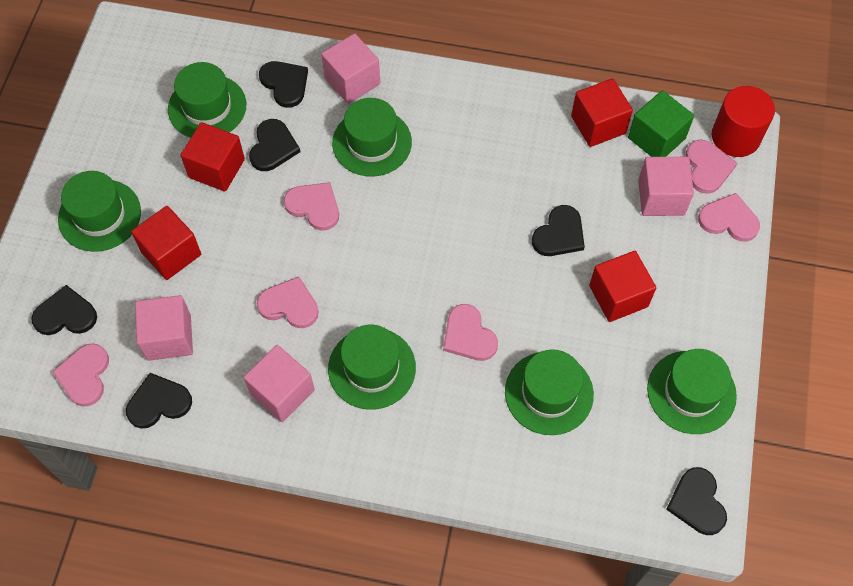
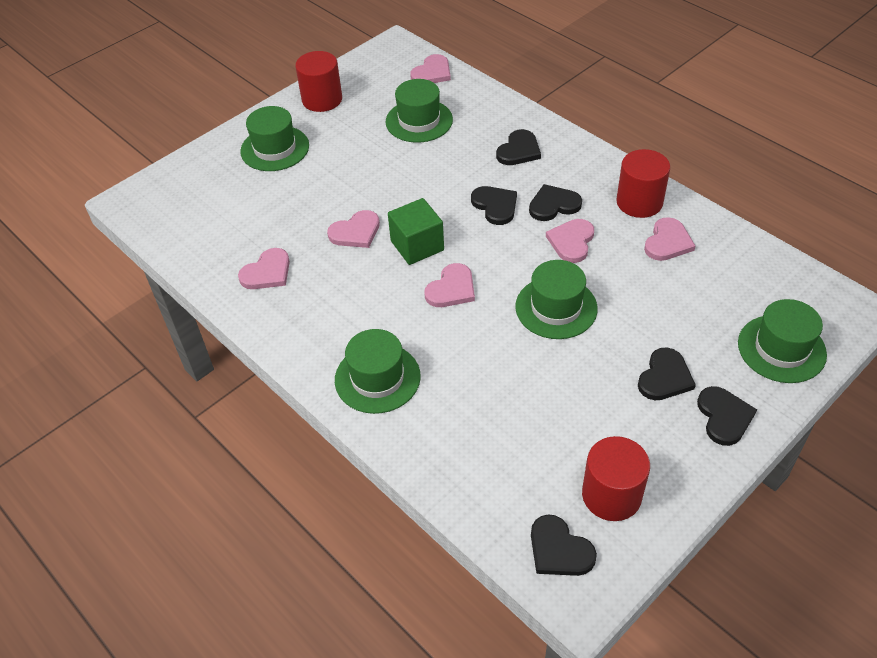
green hat: 6 -> 5
pink cube: 4 -> 0
red cube: 4 -> 0
red cylinder: 1 -> 3

